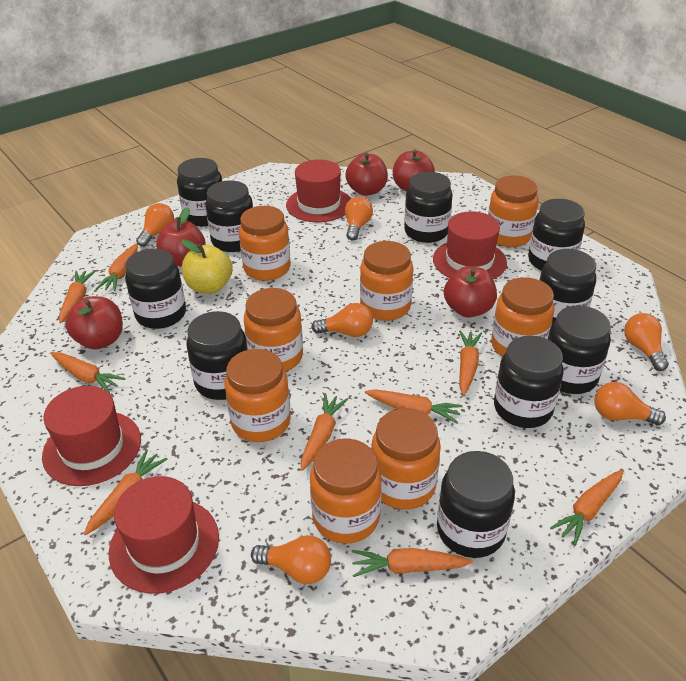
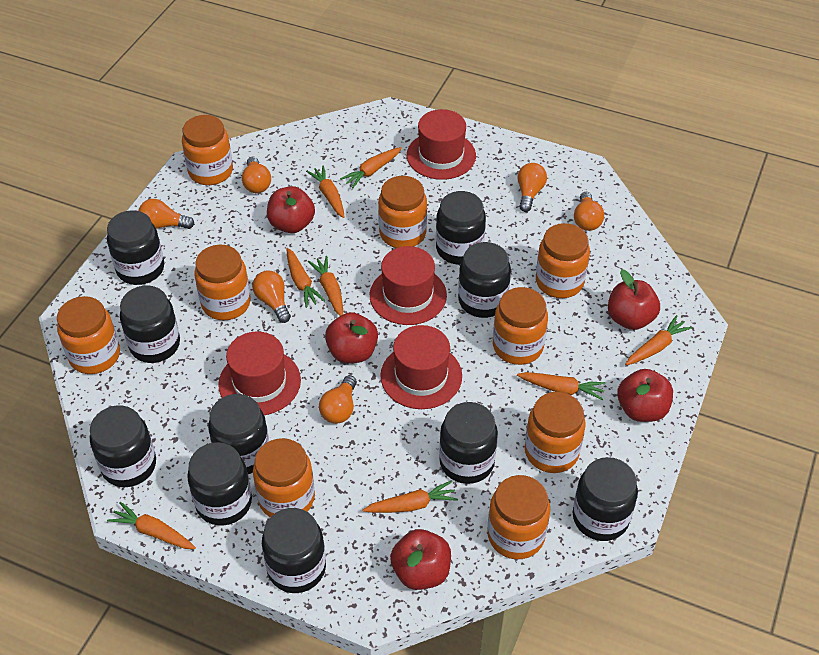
orange carrot: 9 -> 8
orange jar: 8 -> 9
yellow apple: 1 -> 0

